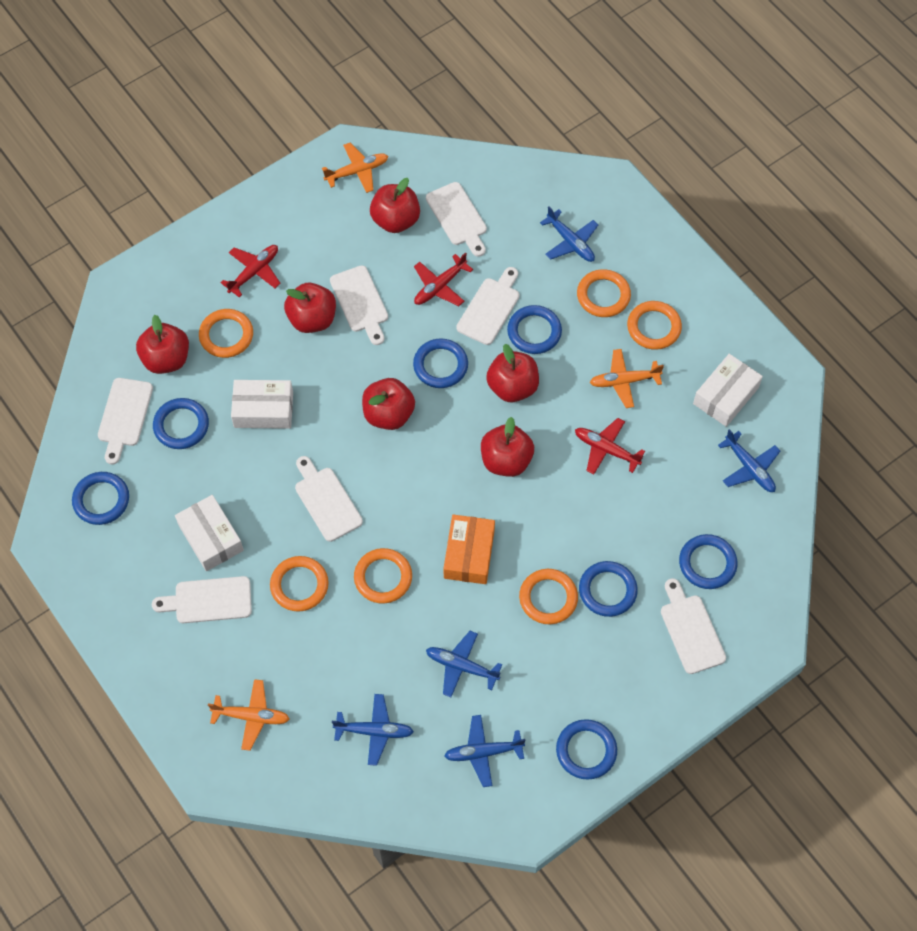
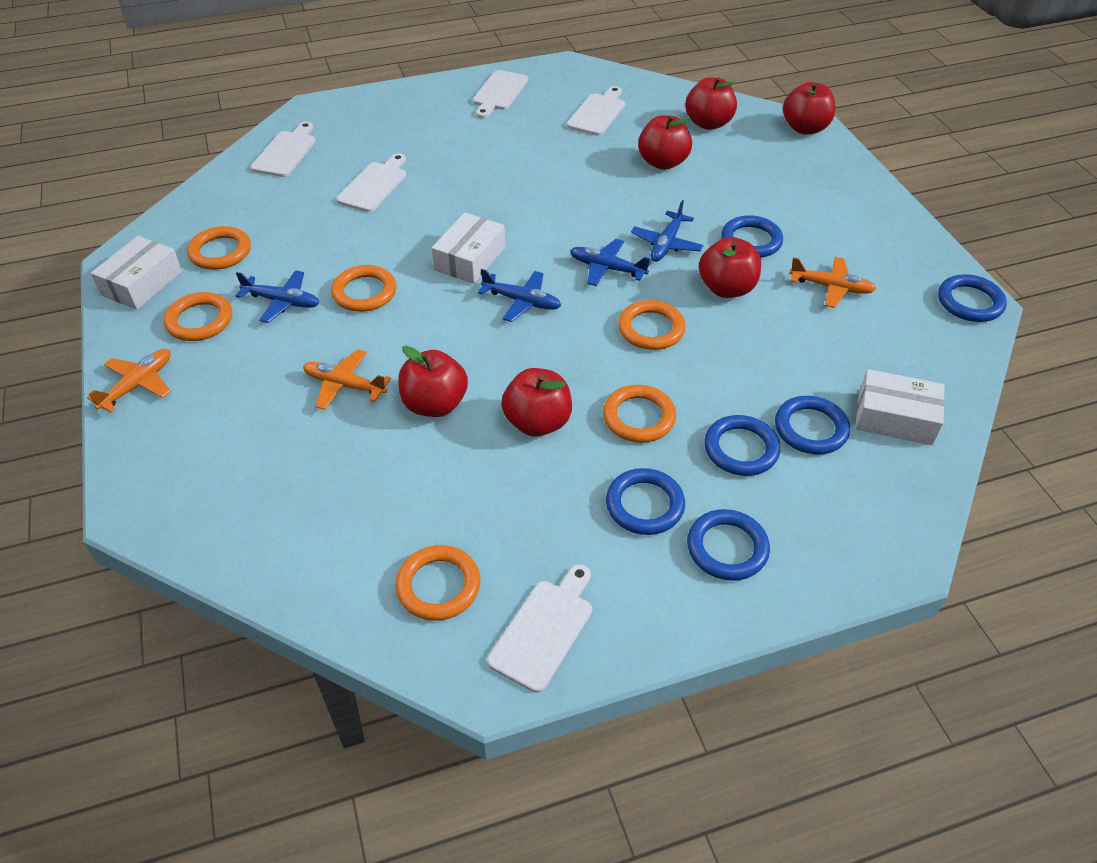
blue plane: 5 -> 4
blue ring: 7 -> 6
orange box: 1 -> 0
red plane: 3 -> 0
white cutting board: 7 -> 5

